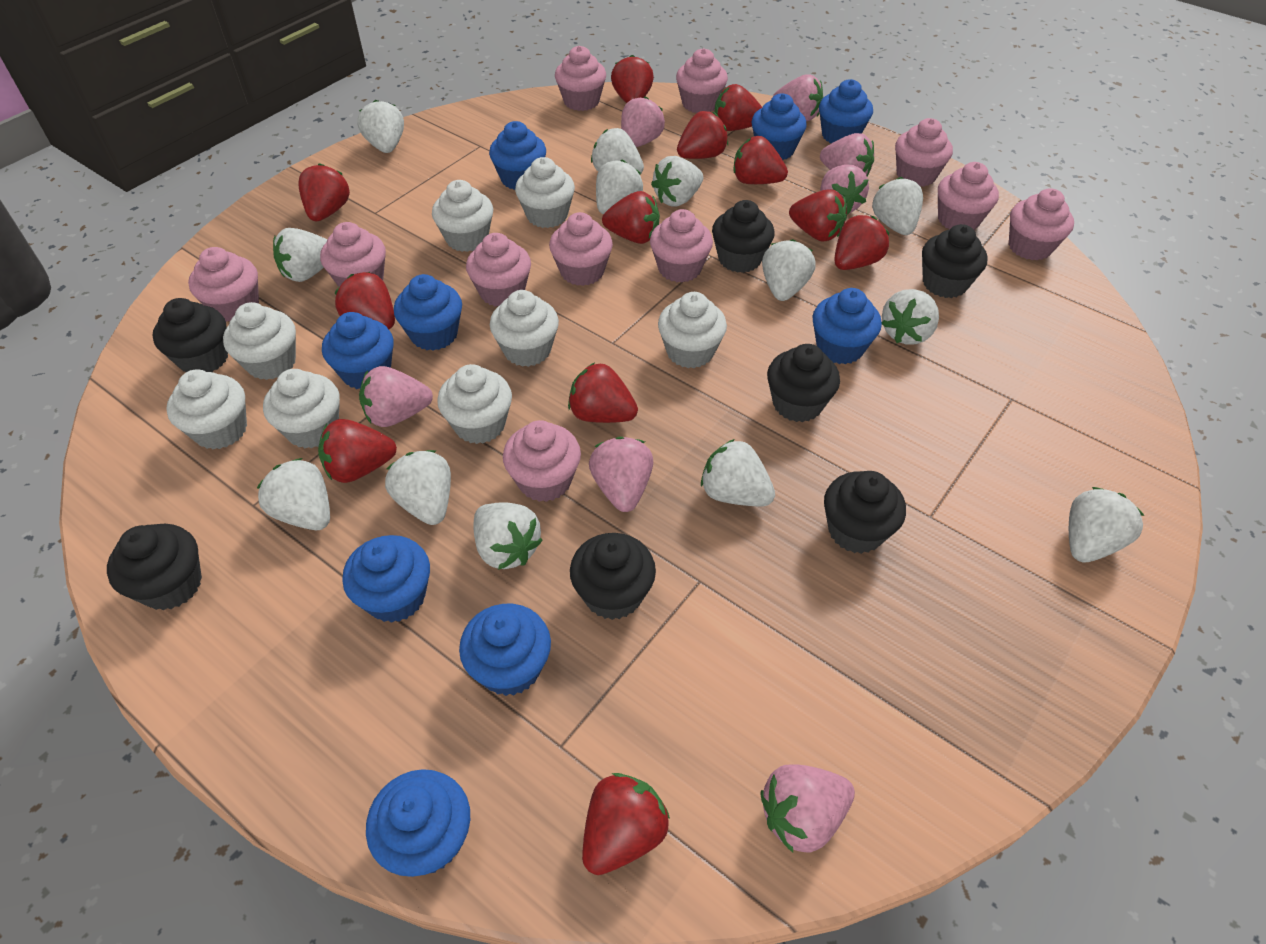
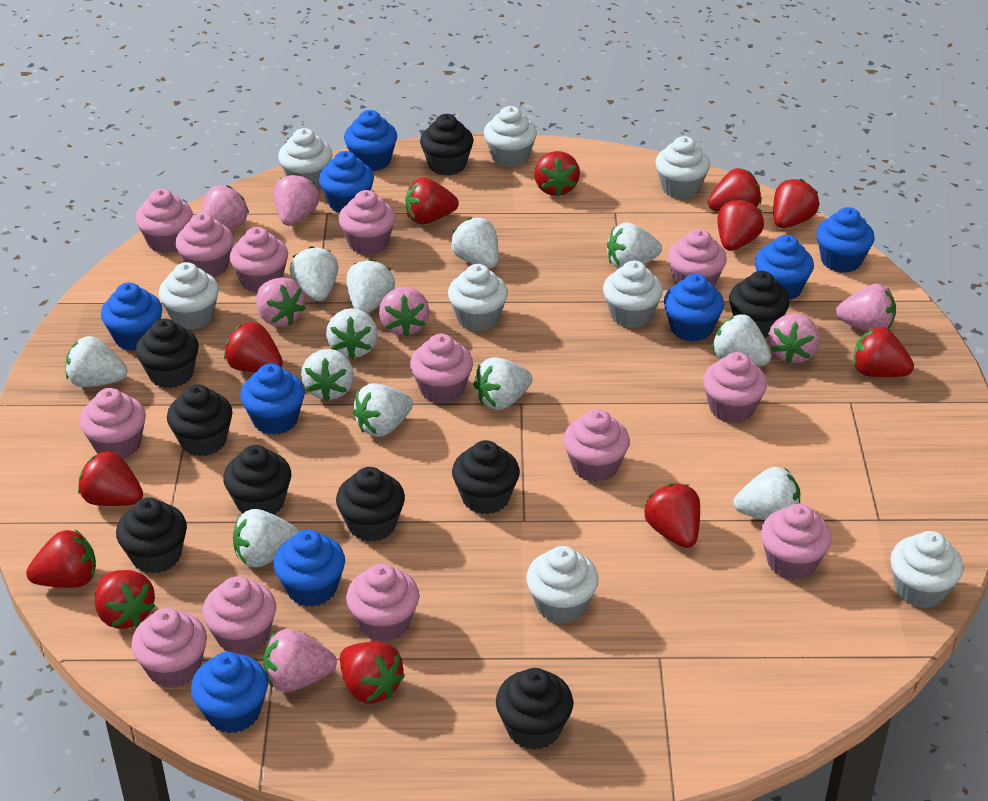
black cupcake: 7 -> 9
pink cupcake: 11 -> 13
white strawberry: 13 -> 12

